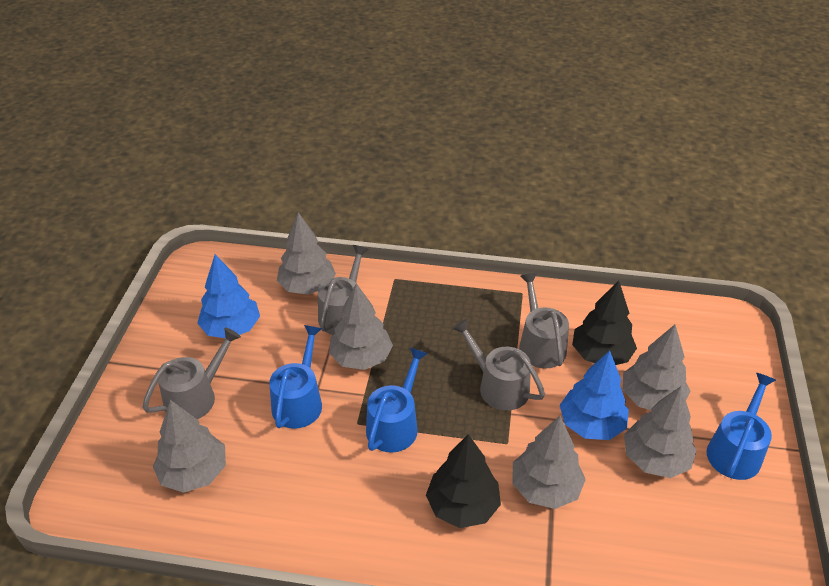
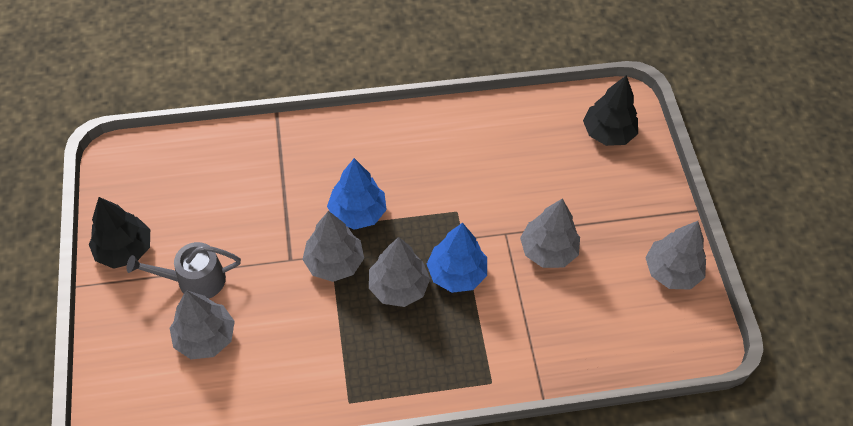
blue watering can: 3 -> 0
grey tree: 6 -> 5
grey watering can: 4 -> 1

